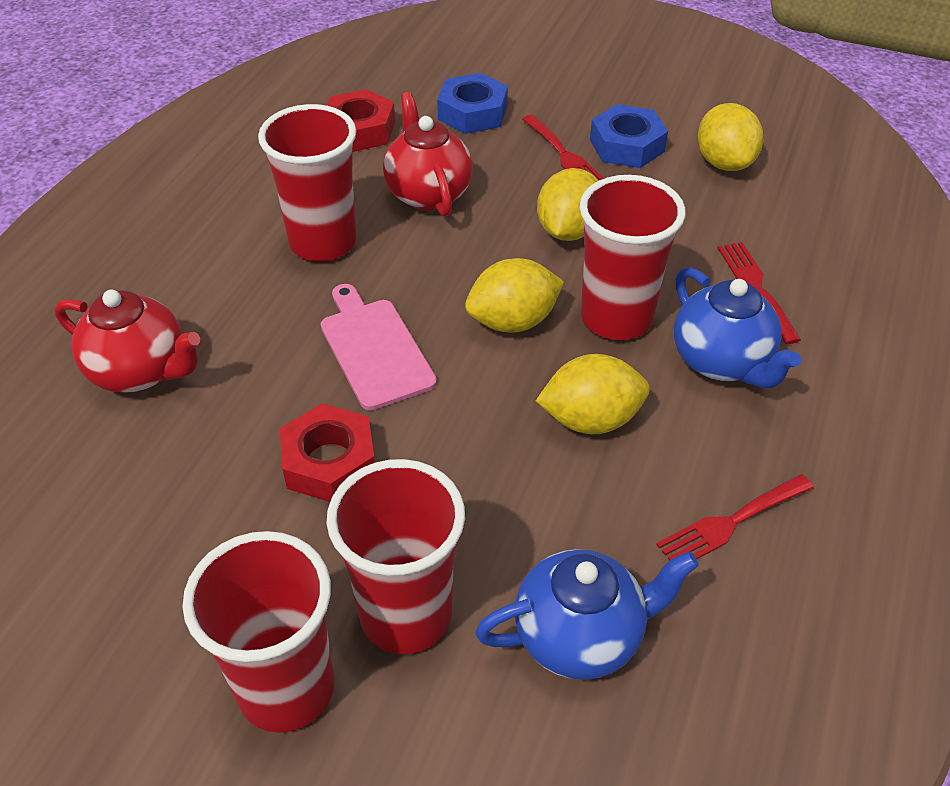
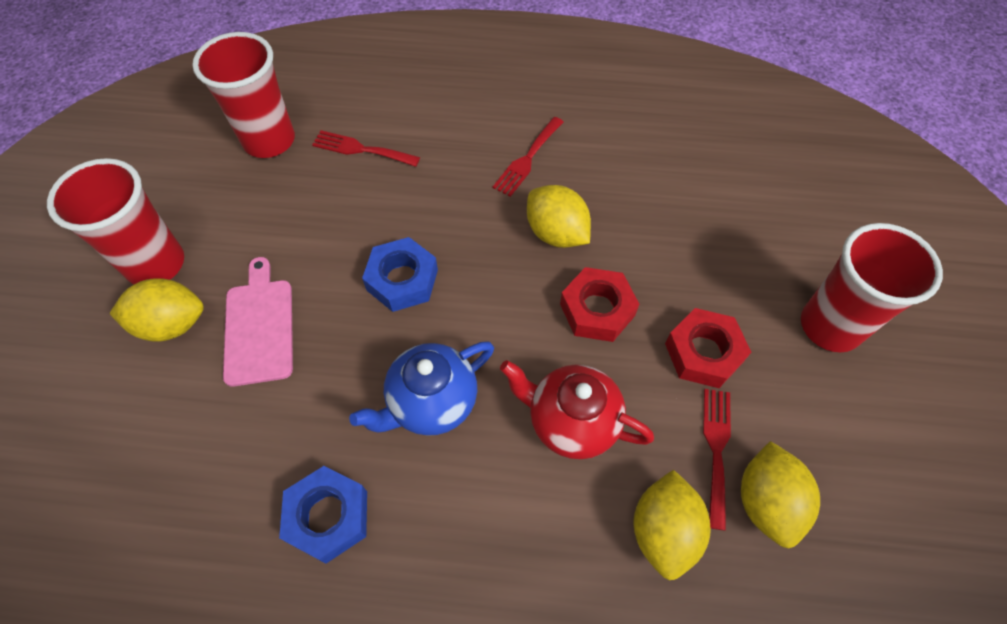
blue teapot: 2 -> 1
red cup: 4 -> 3
red teapot: 2 -> 1

